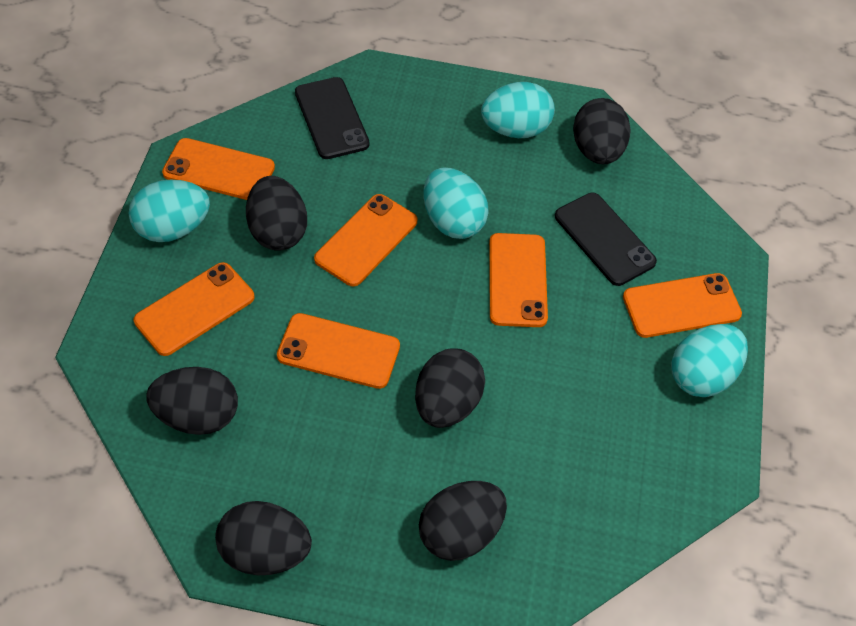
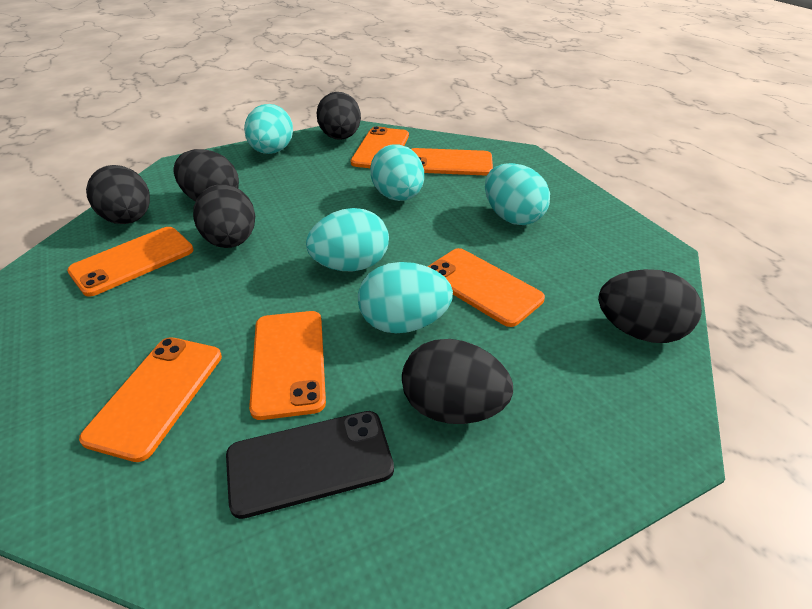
black phone: 2 -> 1
turquoise egg: 4 -> 5

